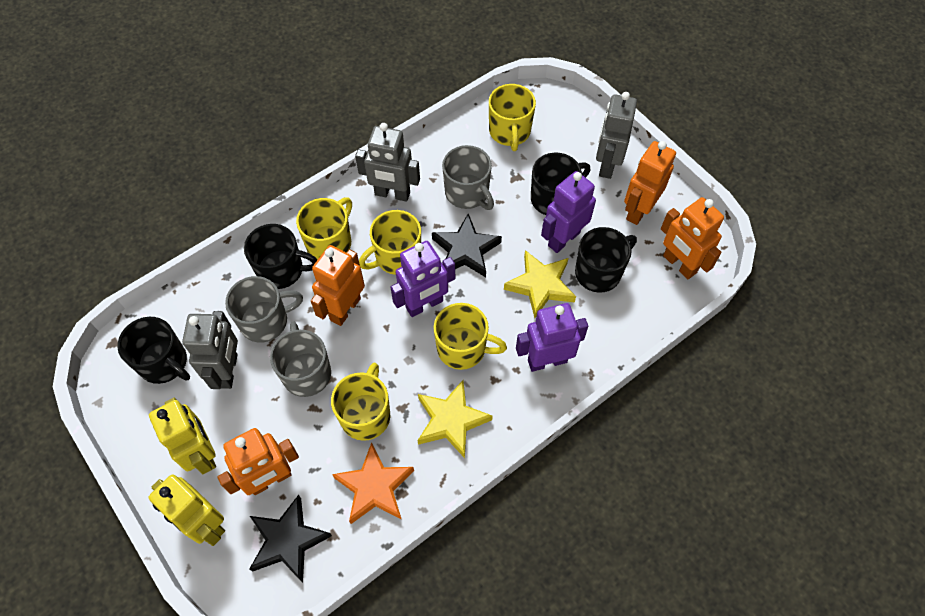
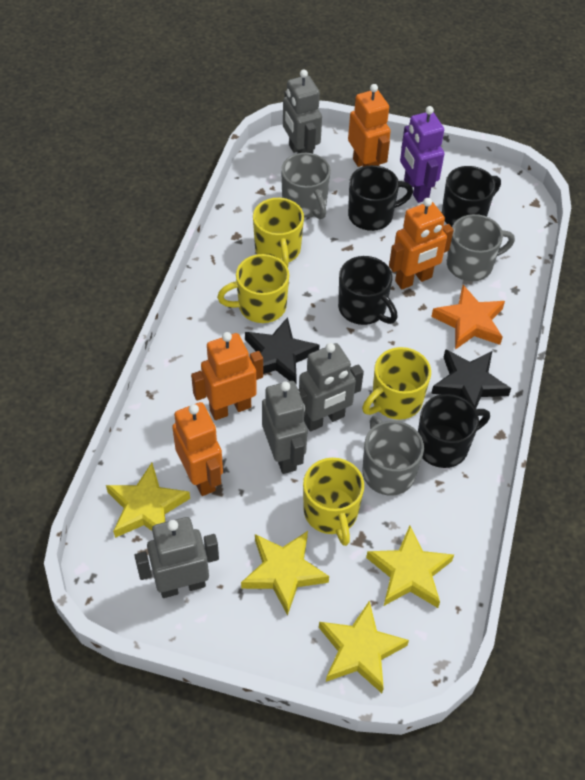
grey robot: 3 -> 4
purple robot: 3 -> 1
yellow mug: 5 -> 4
yellow robot: 2 -> 0
yellow star: 2 -> 4

